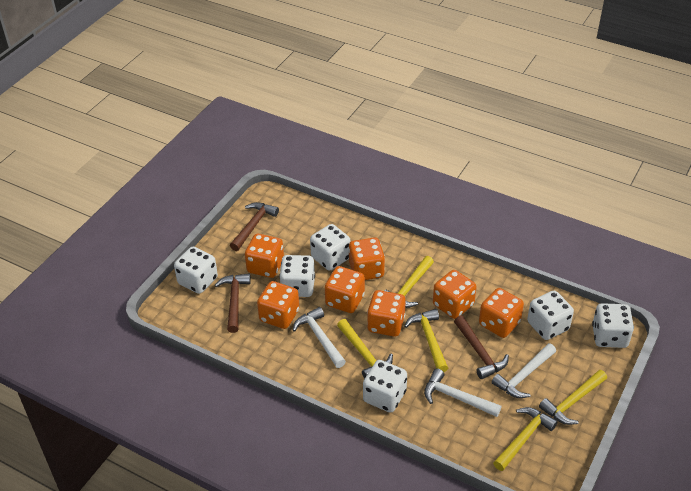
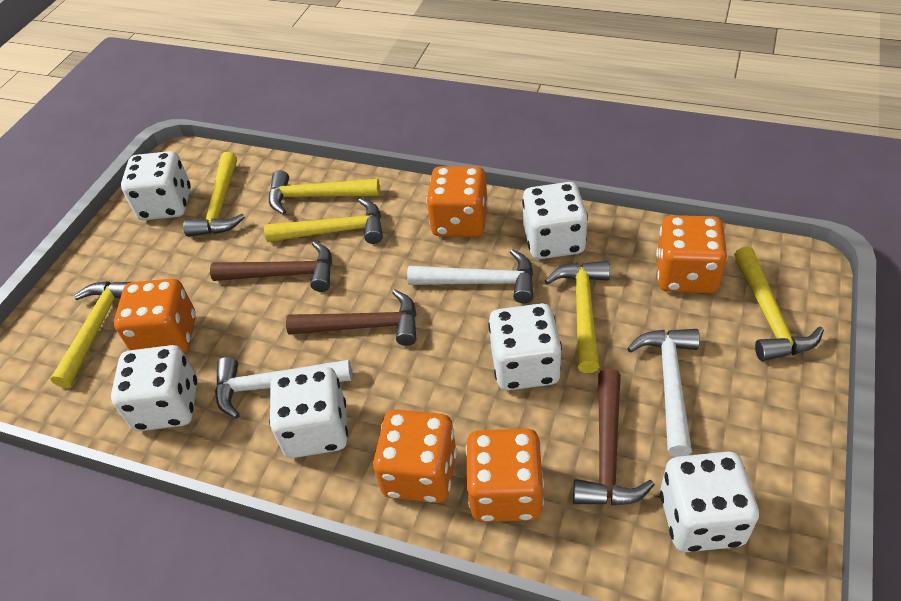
orange dice: 7 -> 5
yellow hammer: 5 -> 6

